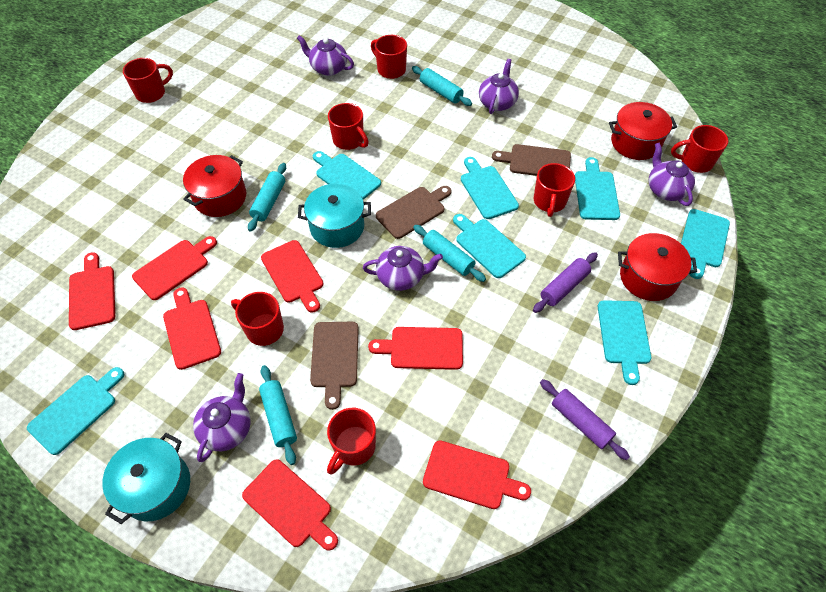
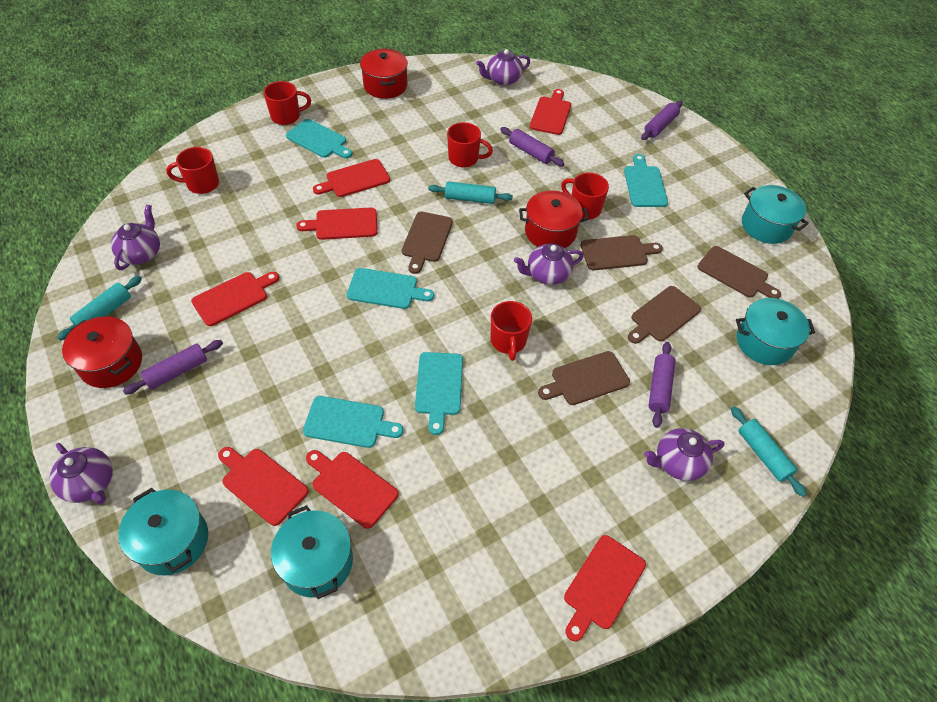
brown cutting board: 3 -> 5
purple rolling pin: 2 -> 4
red mug: 7 -> 5
turquoise cutting board: 7 -> 5
turquoise pot: 2 -> 4
turquoise rolling pin: 4 -> 3

